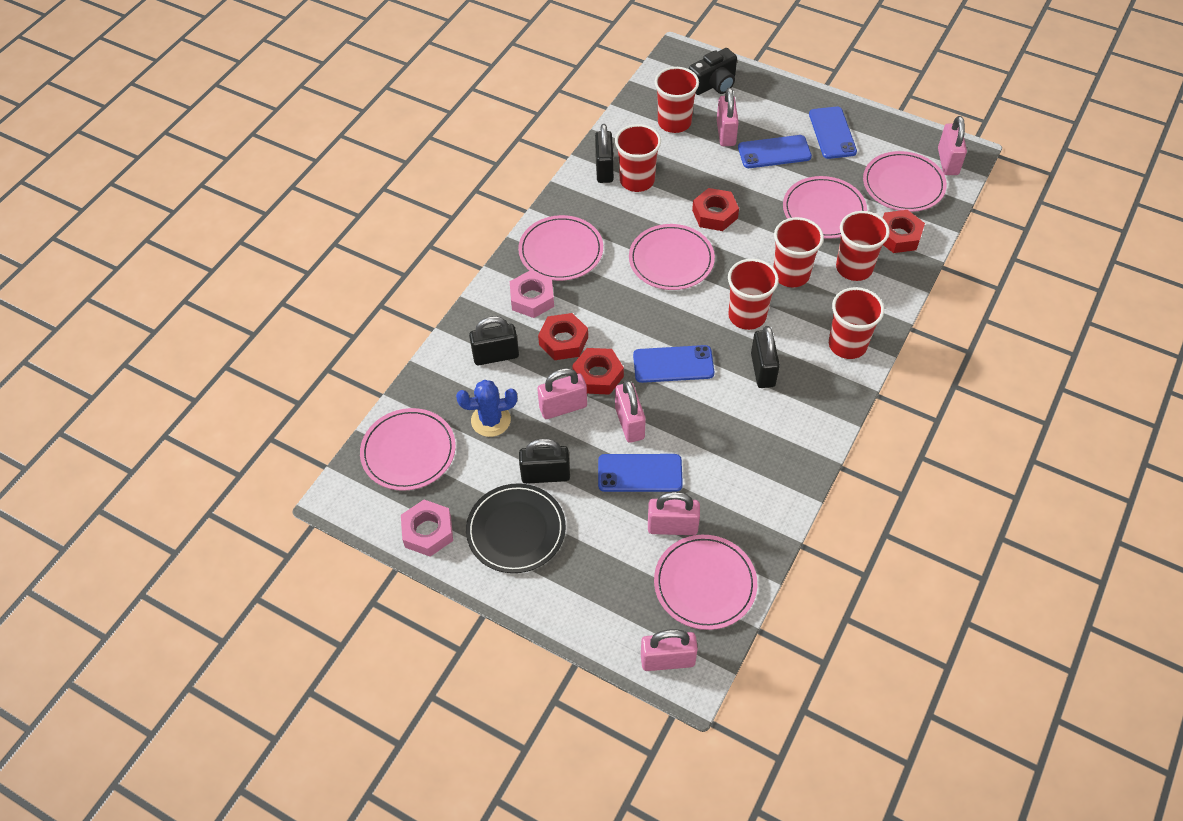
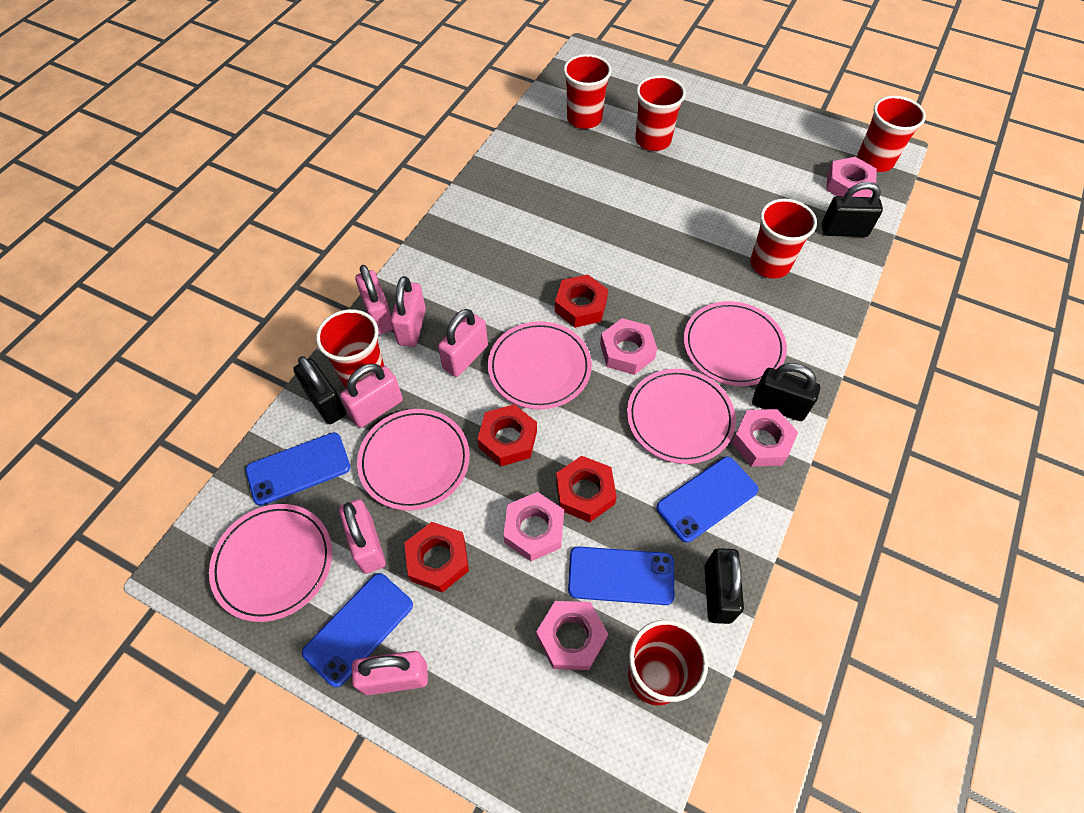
black camera: 1 -> 0
black plate: 1 -> 0
blue cactus: 1 -> 0
pink nut: 2 -> 5
pink plate: 6 -> 5

